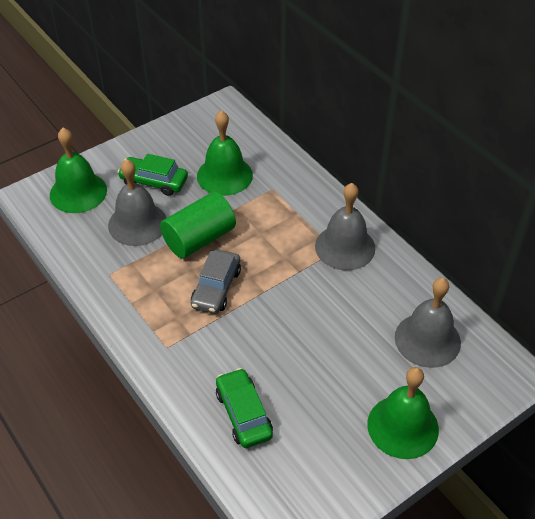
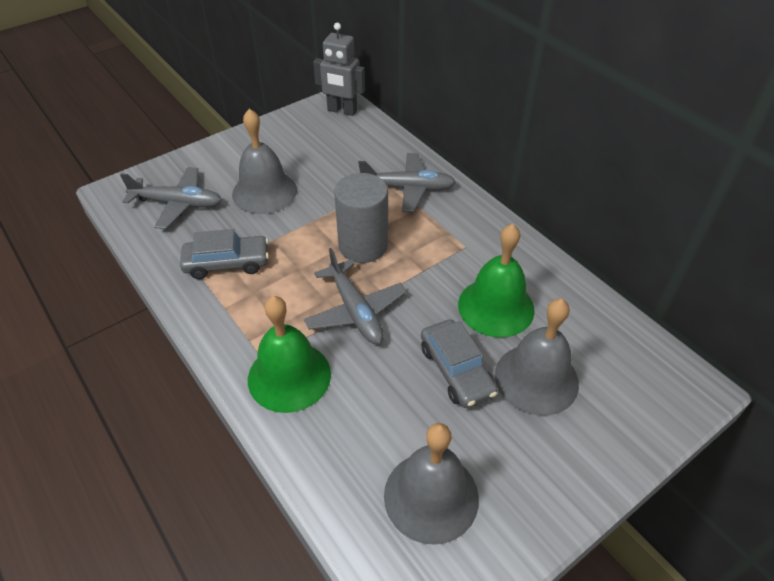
green bell: 3 -> 2
green car: 2 -> 0
green cylinder: 1 -> 0
grey car: 1 -> 2
grey cylinder: 0 -> 1
grey plane: 0 -> 3
grey robot: 0 -> 1

